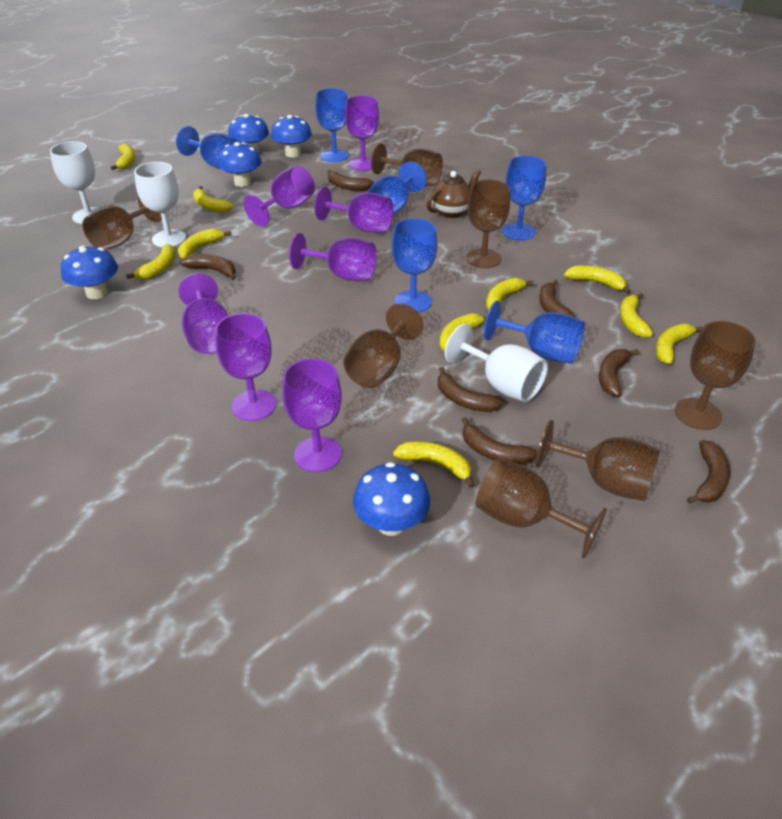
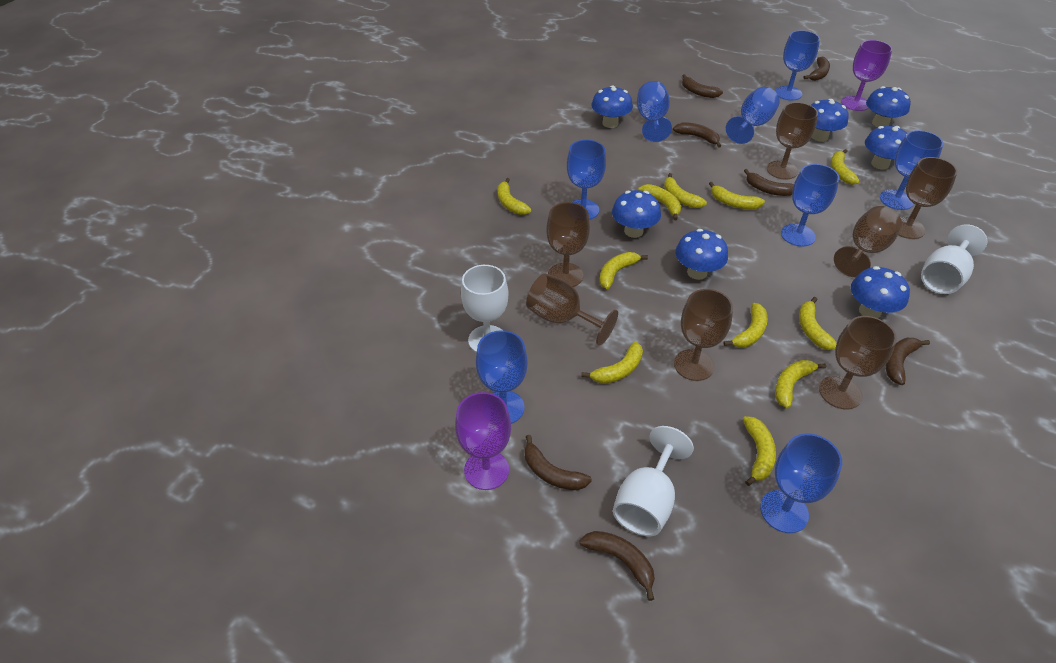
blue goblet: 6 -> 8
blue mushroom: 5 -> 7
brown teapot: 1 -> 0
purple goblet: 7 -> 2
yellow banana: 10 -> 11

